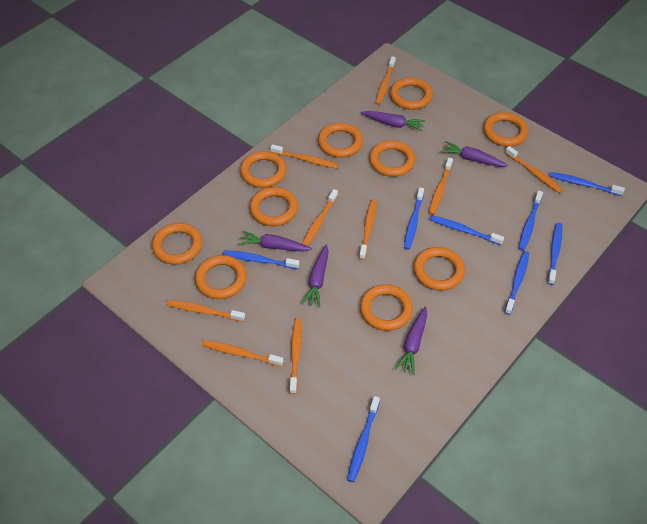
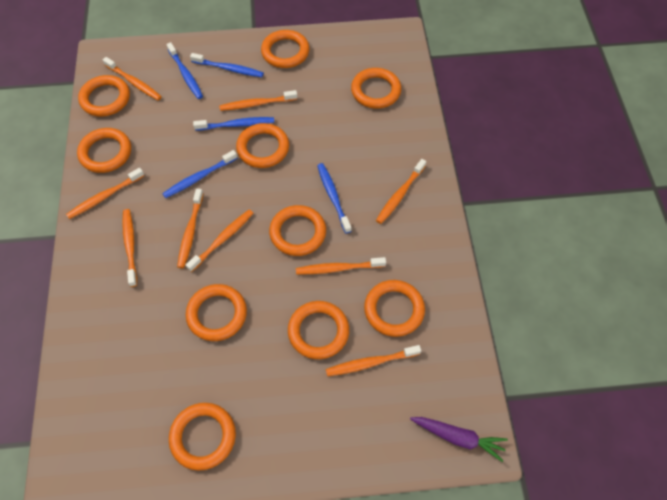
blue toothbrush: 8 -> 5
purple carrot: 5 -> 1

